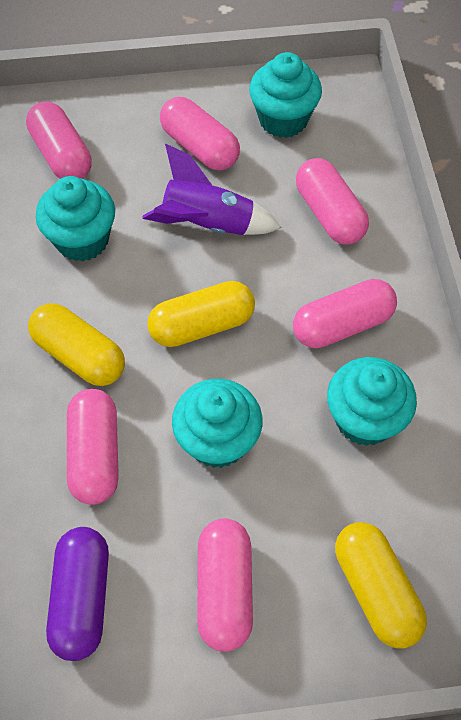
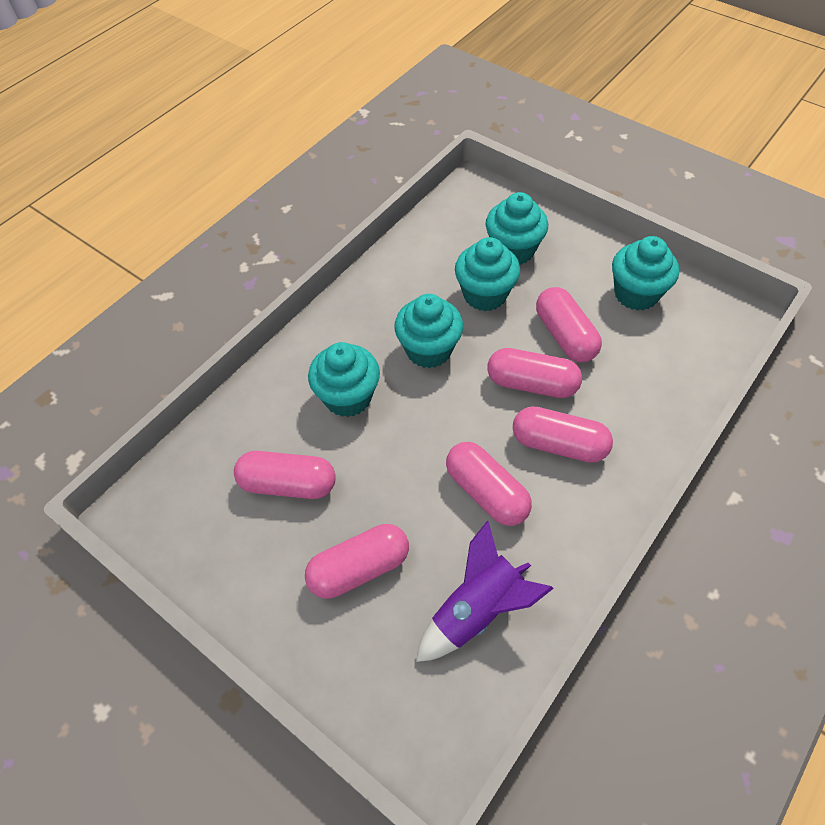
purple capsule: 1 -> 0
turquoise cupcake: 4 -> 5
yellow capsule: 3 -> 0

